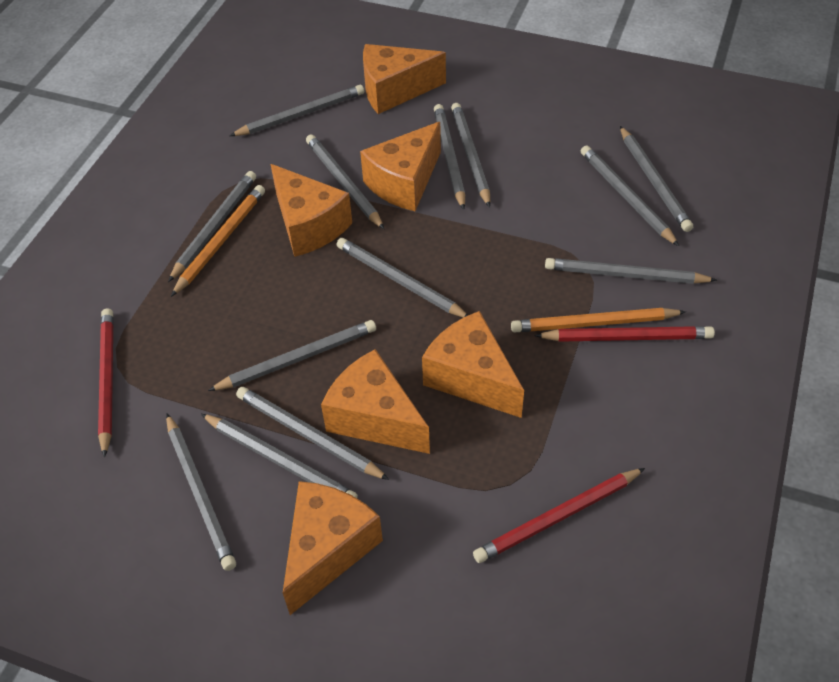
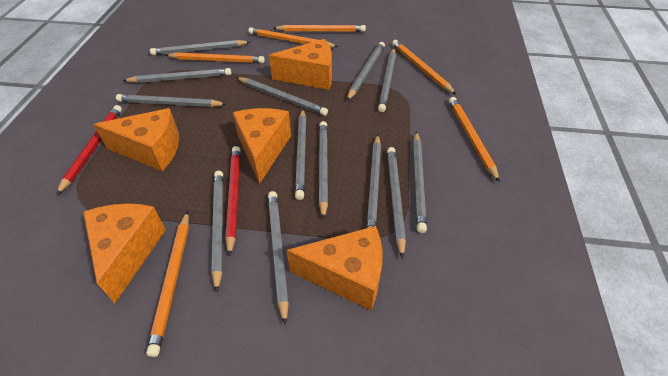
orange cheese: 6 -> 5
orange pencil: 2 -> 6
red pencil: 3 -> 2

